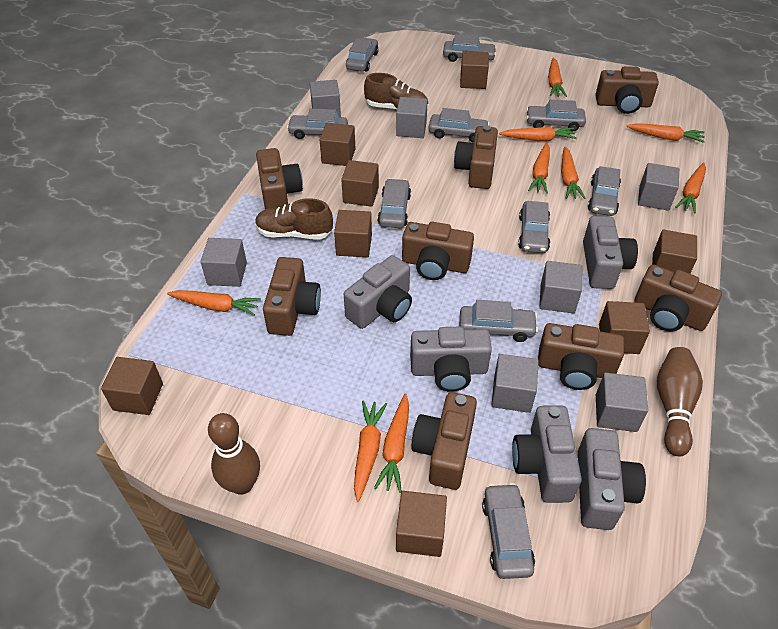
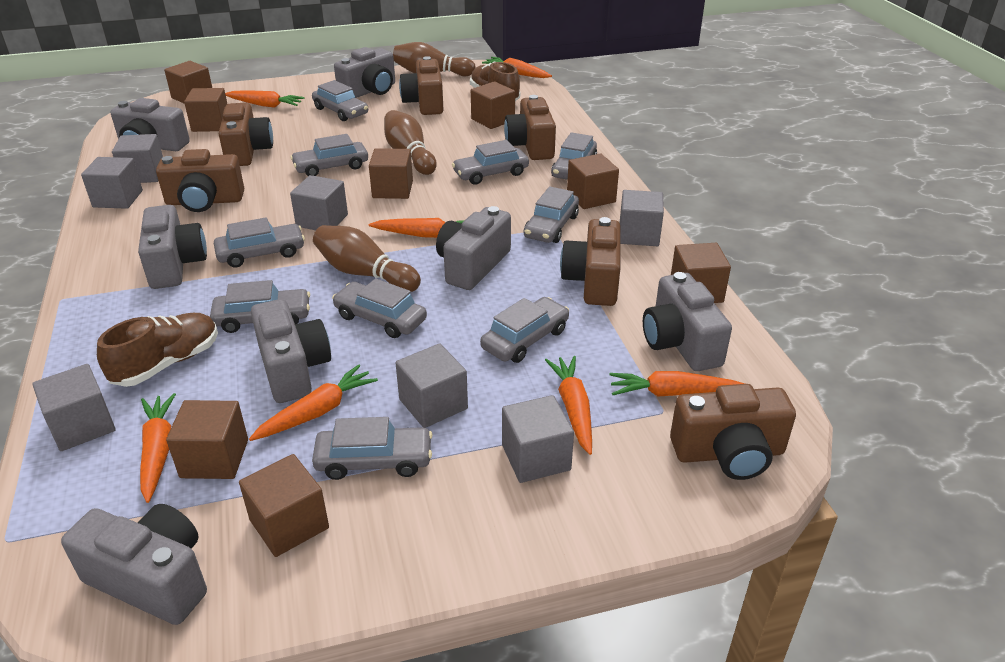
brown bowling pin: 2 -> 3
brown camera: 8 -> 6
grey camera: 5 -> 7
orange carrot: 9 -> 7

